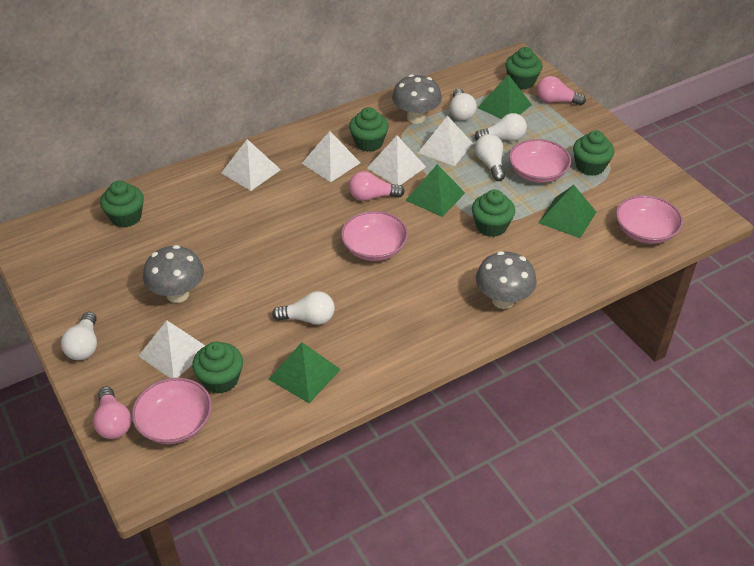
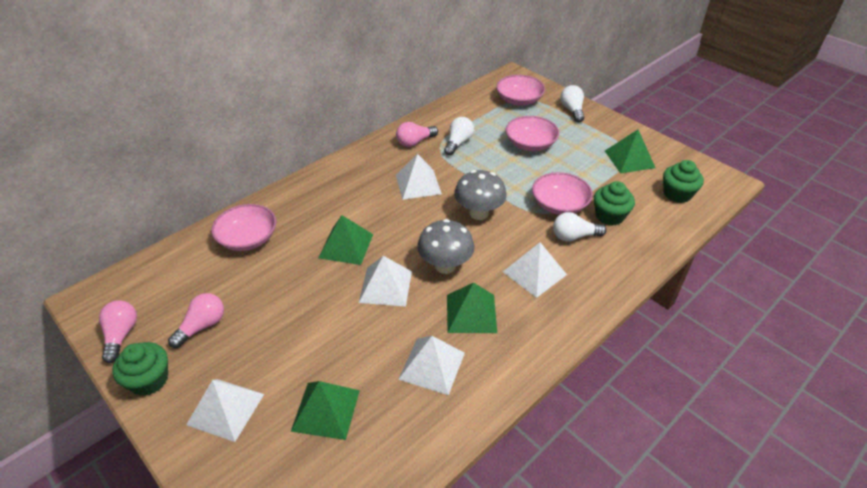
green cupcake: 6 -> 3
grey mushroom: 3 -> 2
white light bulb: 5 -> 3

